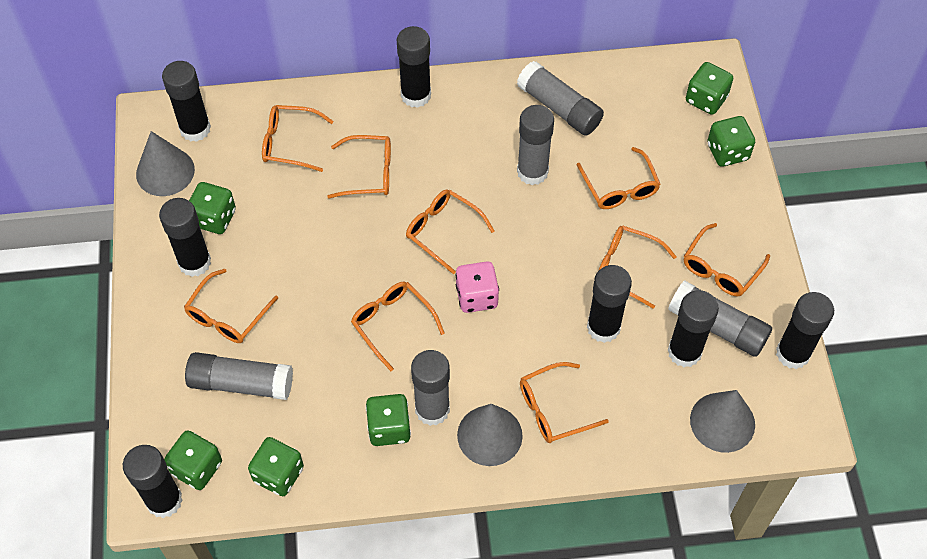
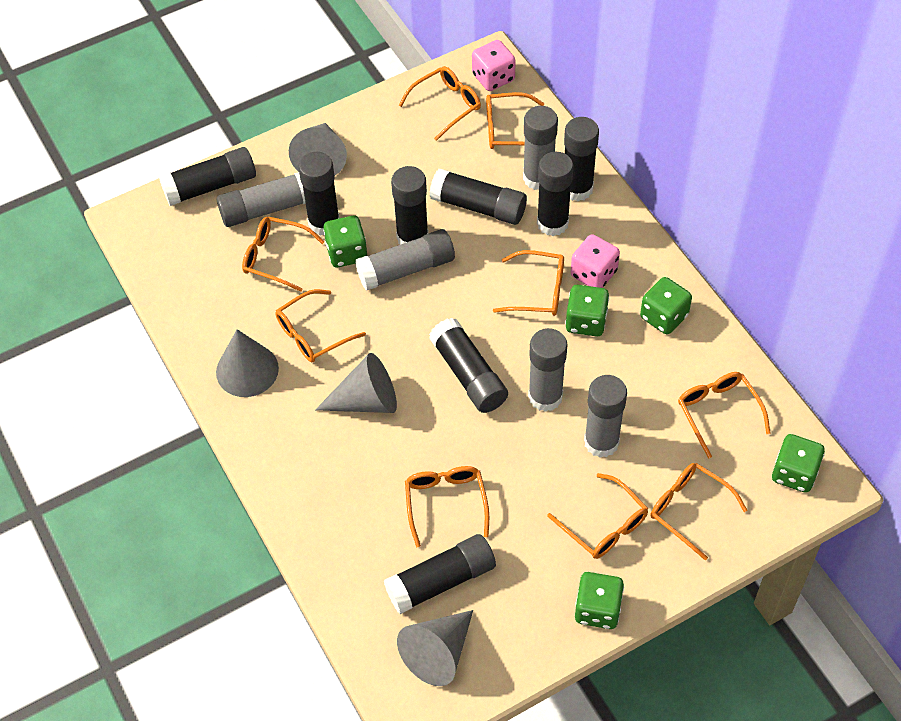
black glue stick: 7 -> 8
green dice: 6 -> 5
grey cone: 3 -> 4
pink dice: 1 -> 2

